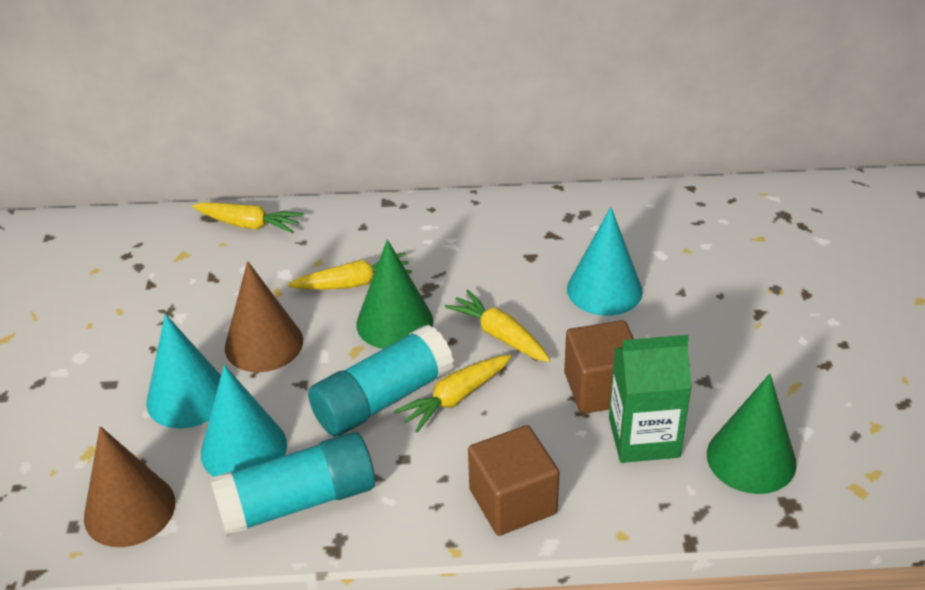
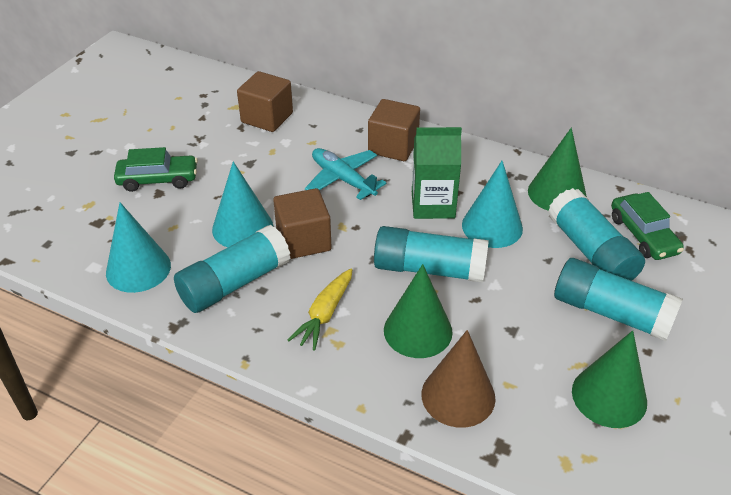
brown cone: 2 -> 1
brown cube: 2 -> 3
green car: 0 -> 2
green cone: 2 -> 3
turquoise glue stick: 2 -> 4
turquoise plane: 0 -> 1
yellow carrot: 4 -> 1

